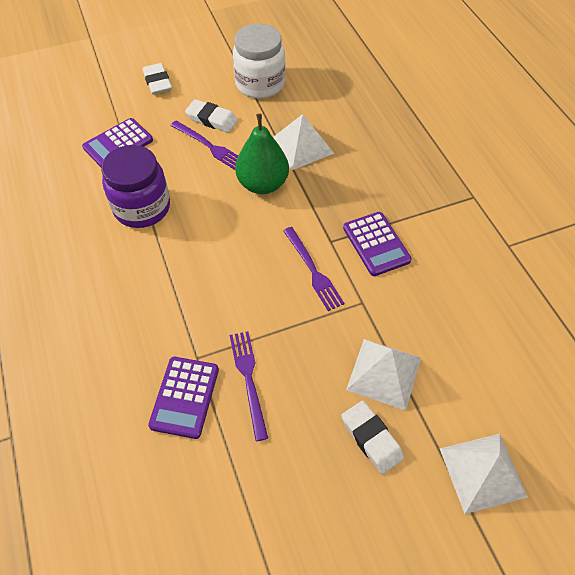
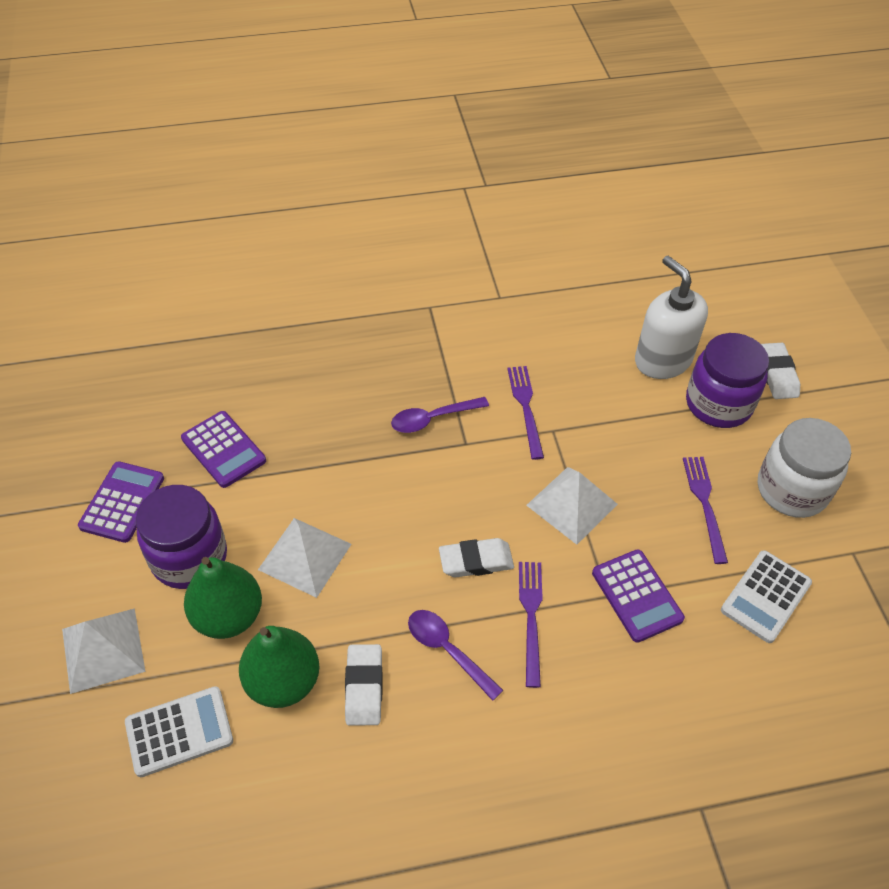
green pear: 1 -> 2
purple jar: 1 -> 2
purple spoon: 0 -> 2
white calculator: 0 -> 2
white soap dispenser: 0 -> 1

